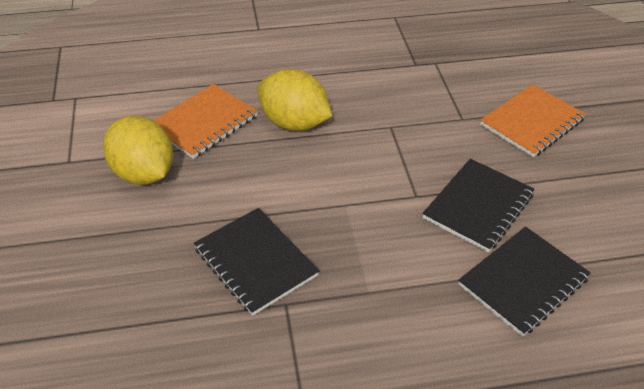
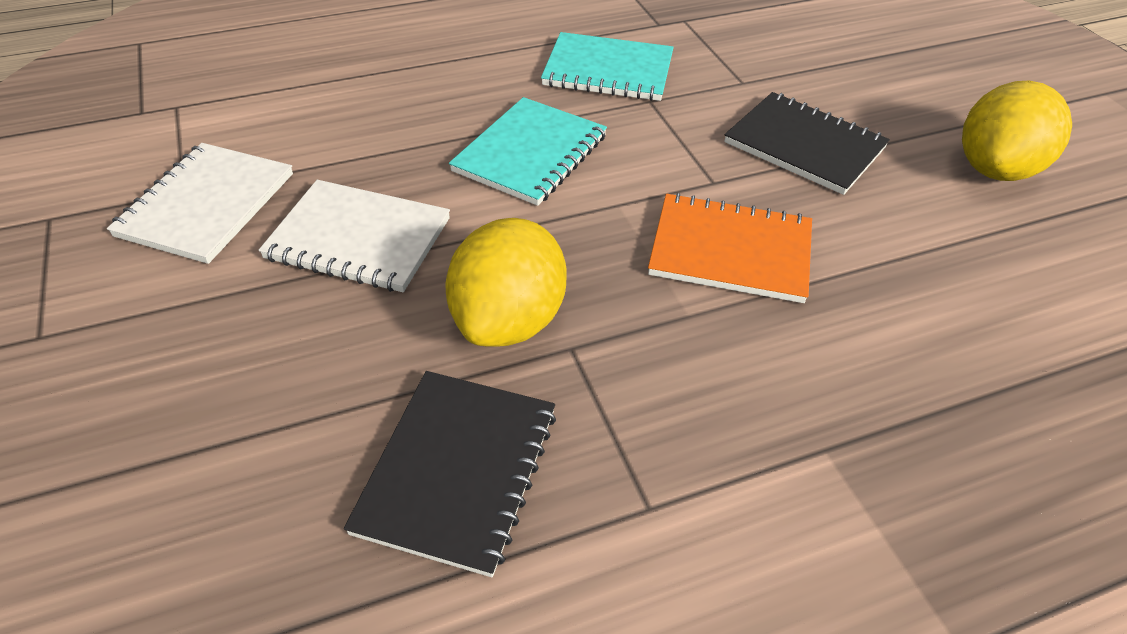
black notebook: 3 -> 2
orange notebook: 2 -> 1
turquoise notebook: 0 -> 2
white notebook: 0 -> 2

